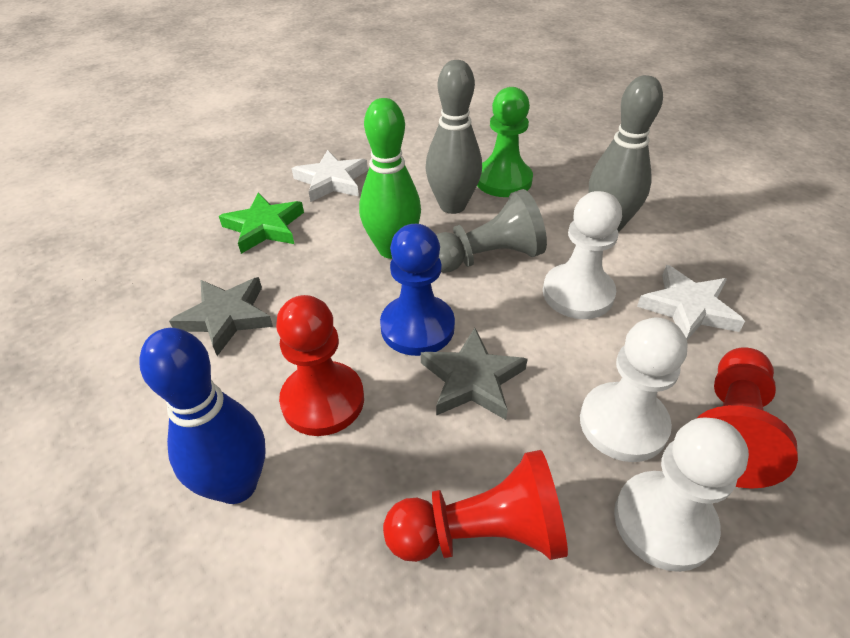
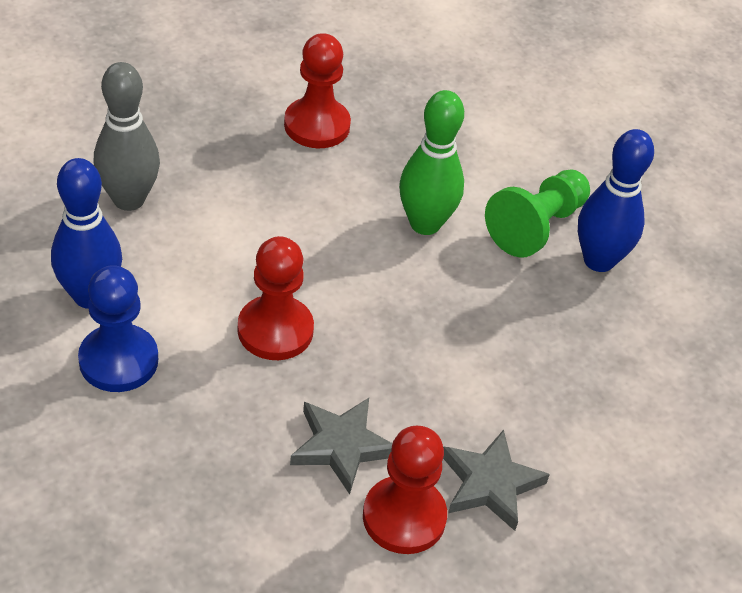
blue bowling pin: 1 -> 2
green star: 1 -> 0
grey bowling pin: 2 -> 1
grey pawn: 1 -> 0
white pawn: 3 -> 0
white star: 2 -> 0

